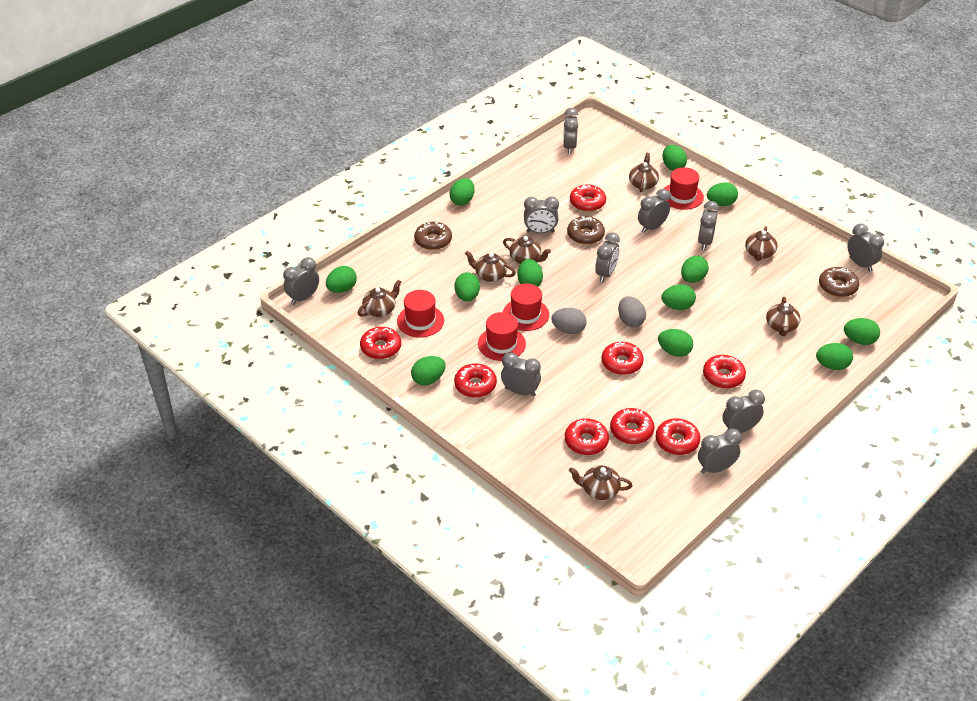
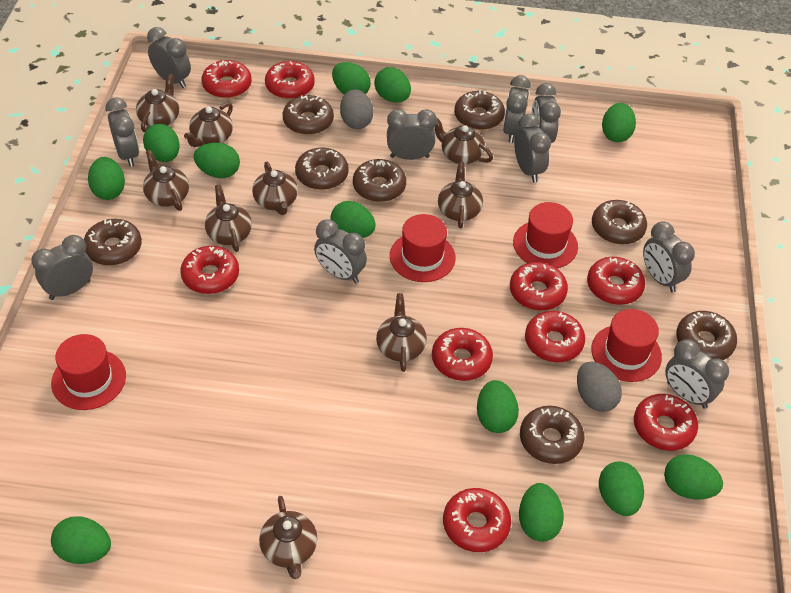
brown donut: 3 -> 8
brown teapot: 7 -> 9
red donut: 8 -> 9

